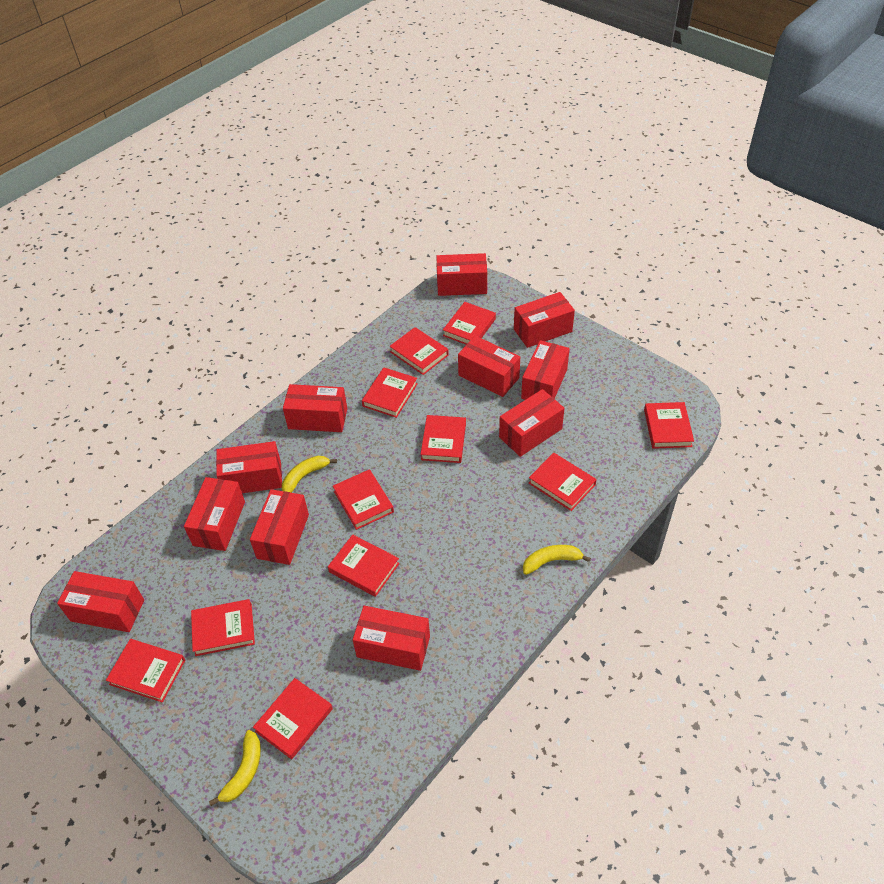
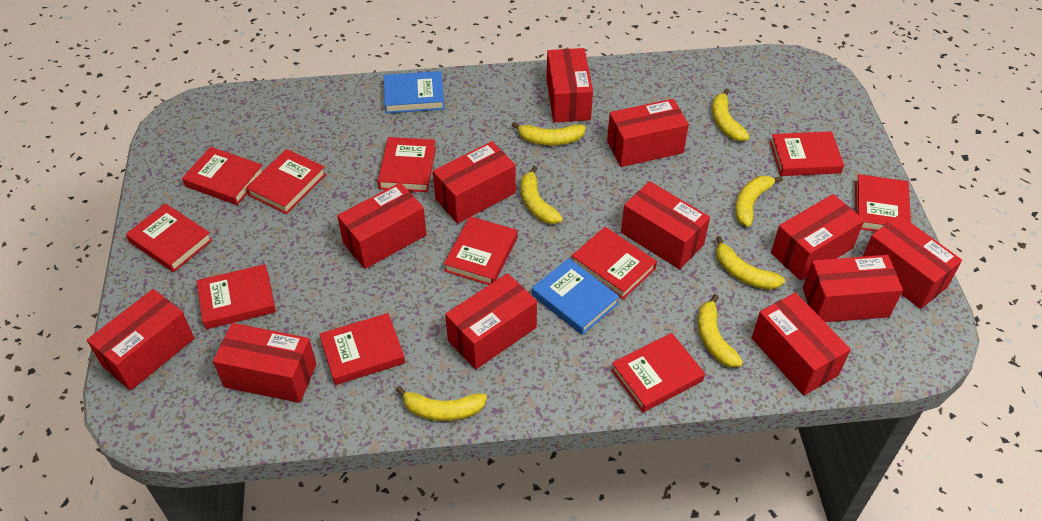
blue book: 0 -> 2
red box: 11 -> 12
yellow banana: 3 -> 7

